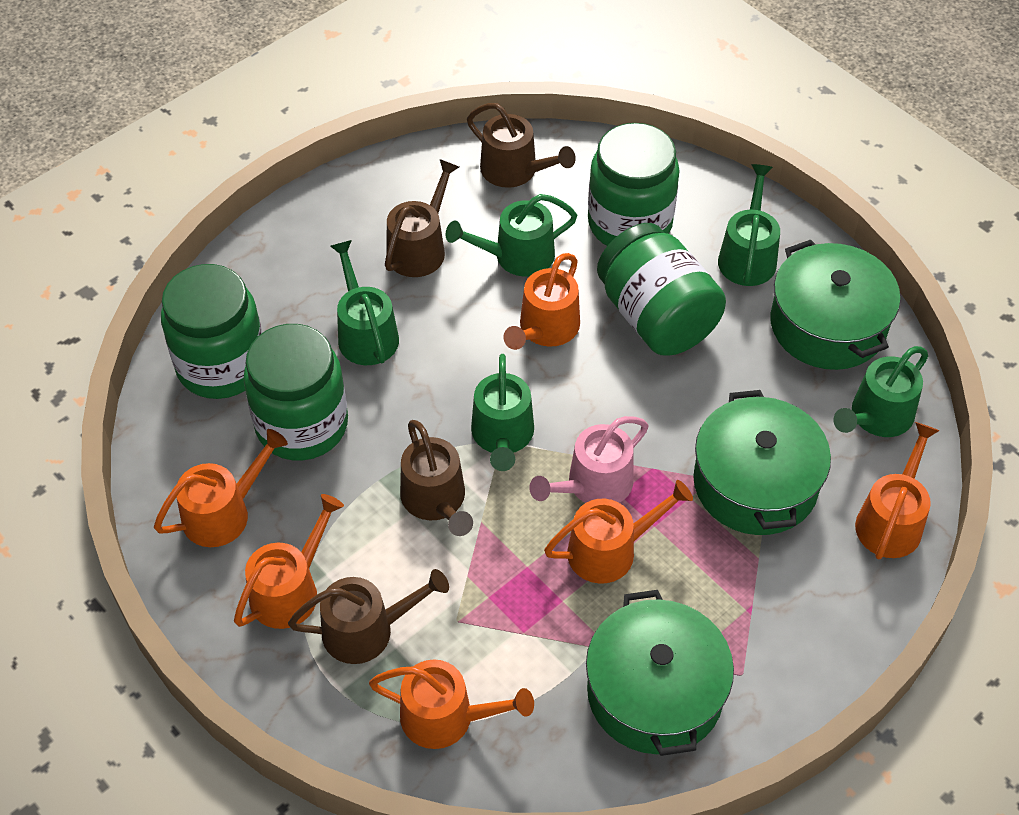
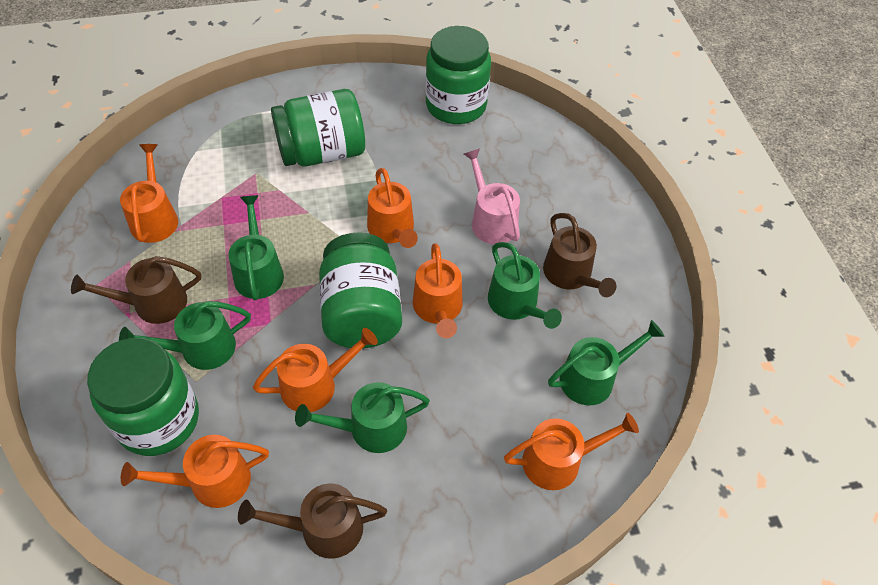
brown watering can: 4 -> 3
green pot: 3 -> 0

